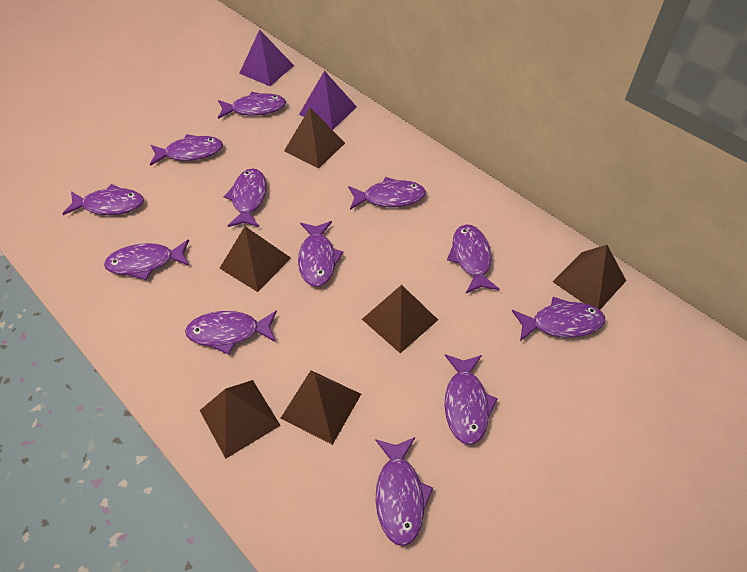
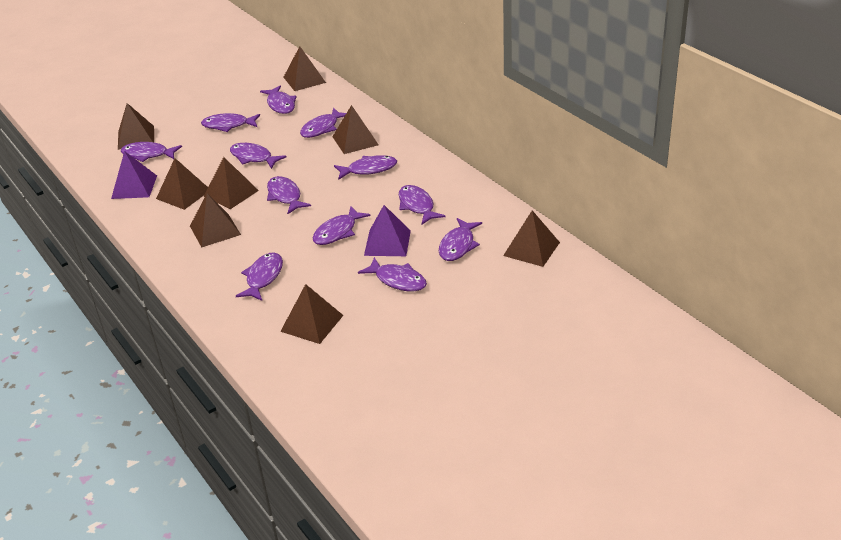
brown pyramid: 6 -> 8

